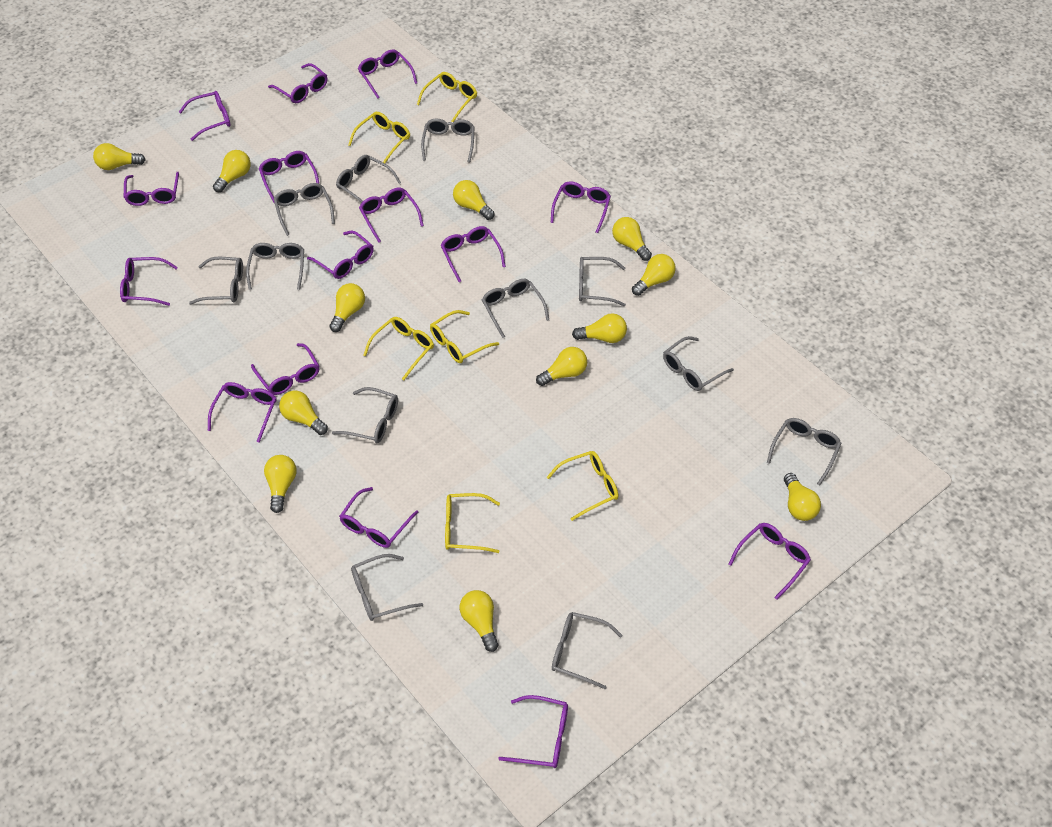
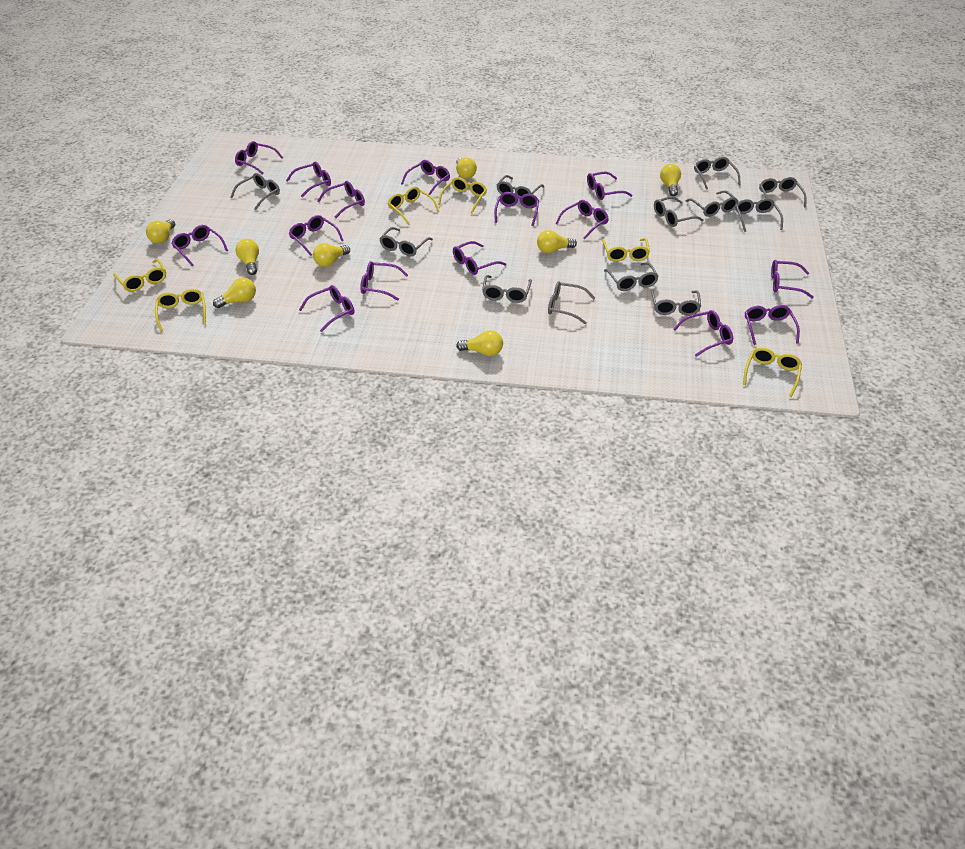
yellow light bulb: 12 -> 8

